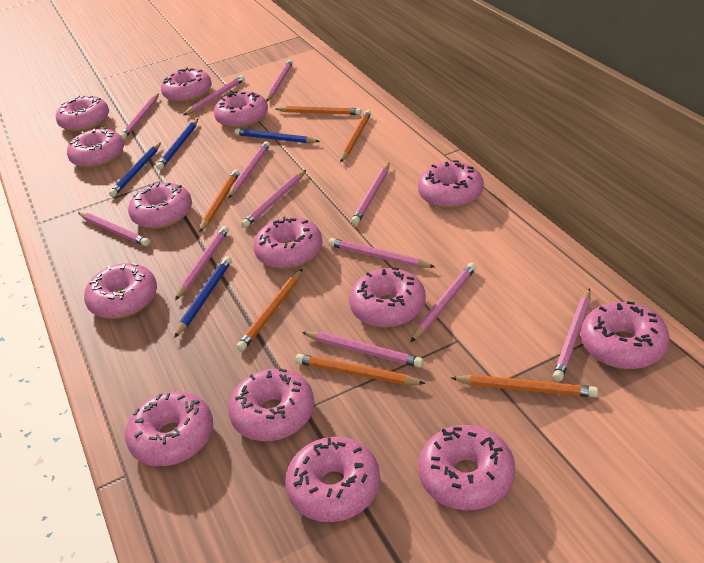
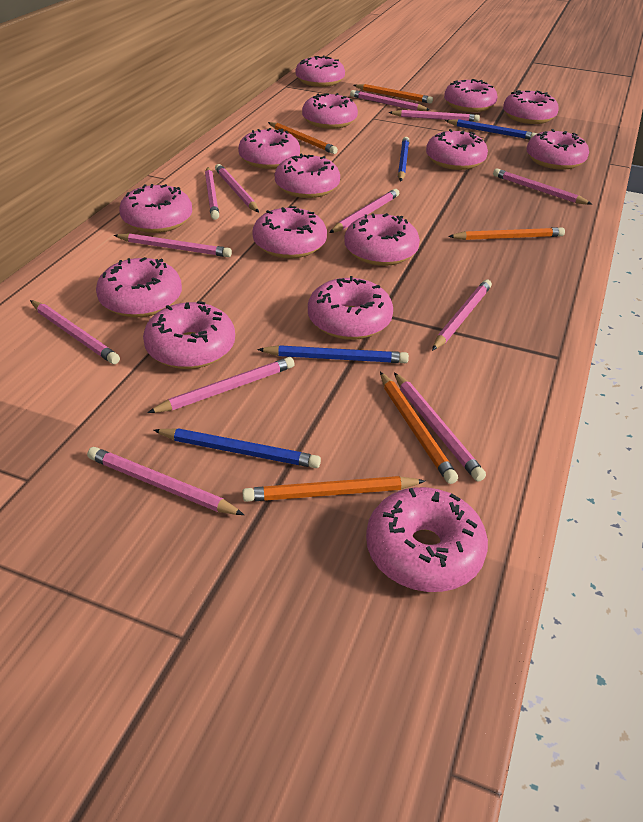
orange pencil: 6 -> 5
pink donut: 14 -> 15

